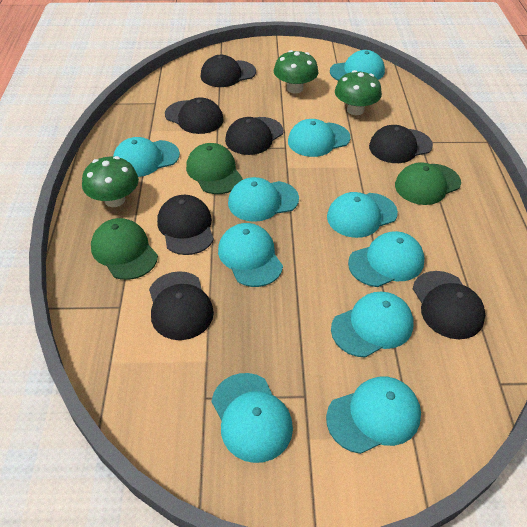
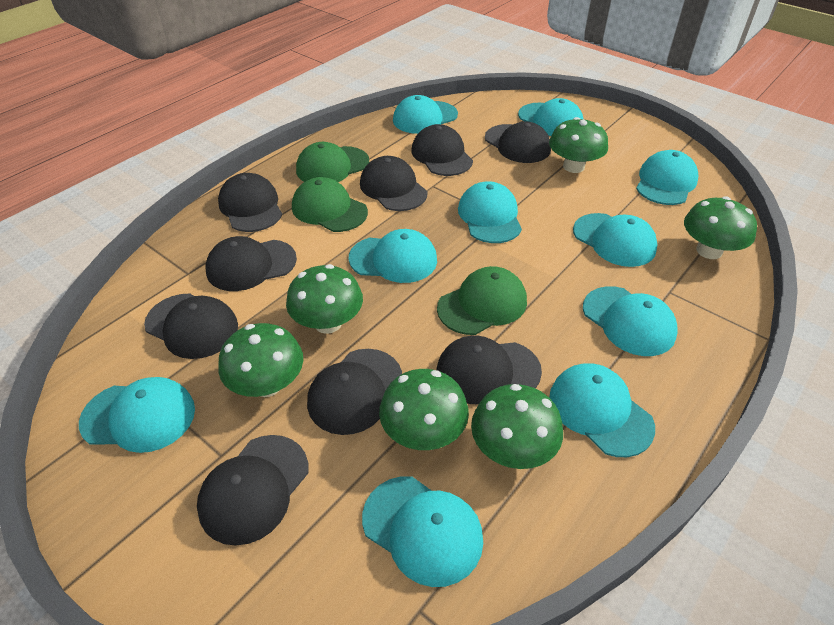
black cap: 7 -> 9
green mushroom: 3 -> 6

